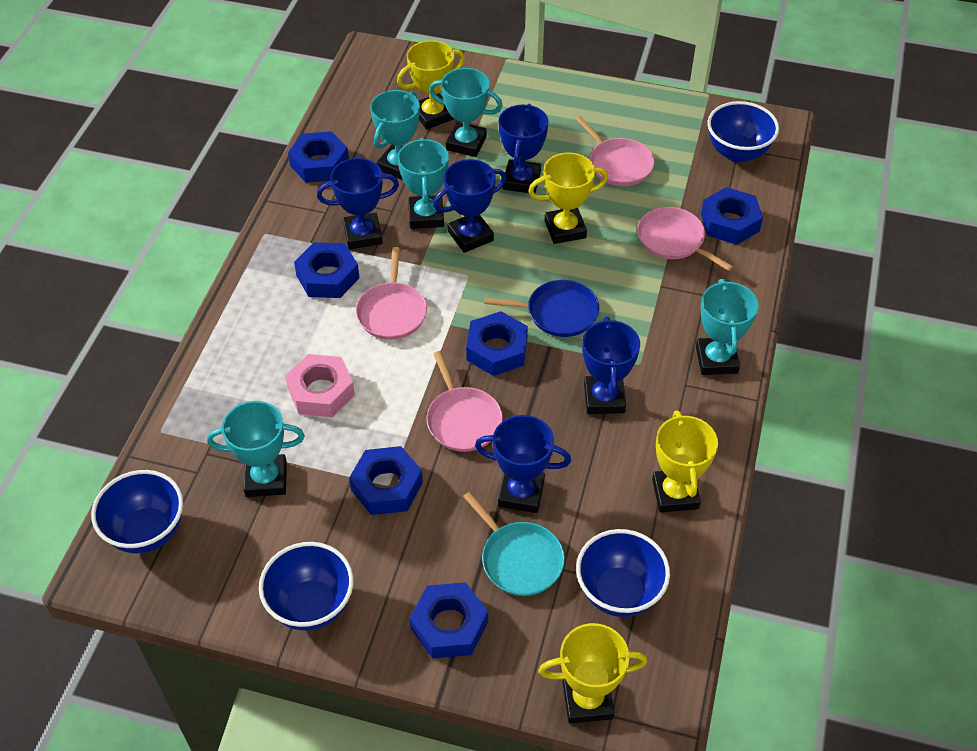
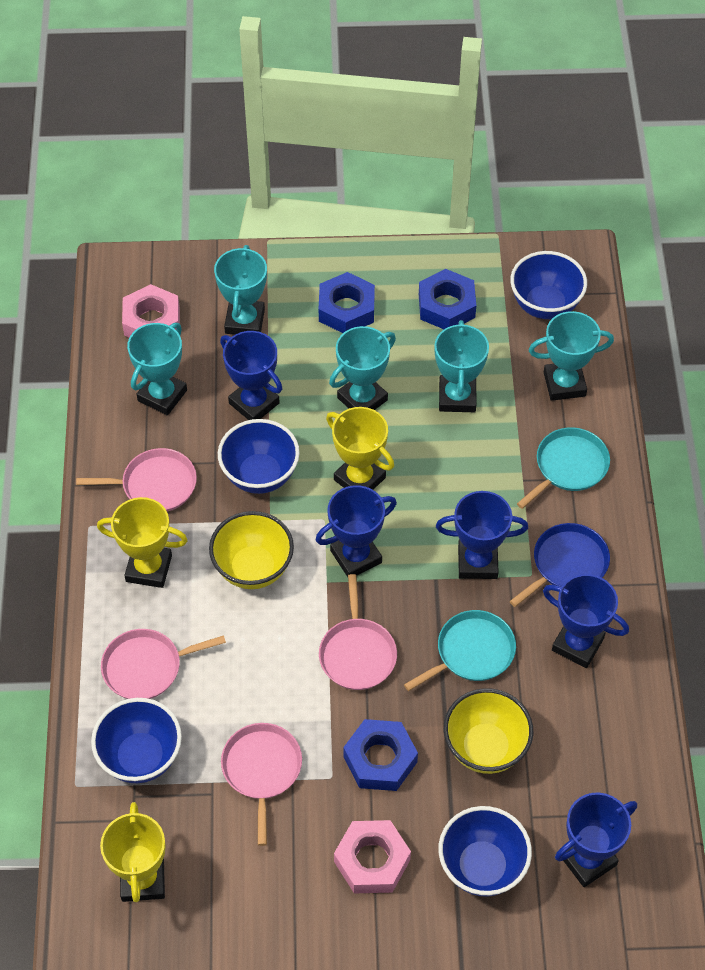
blue nut: 6 -> 3
pink nut: 1 -> 2
turquoise pan: 1 -> 2
yellow bowl: 0 -> 2
yellow trophy: 4 -> 3

